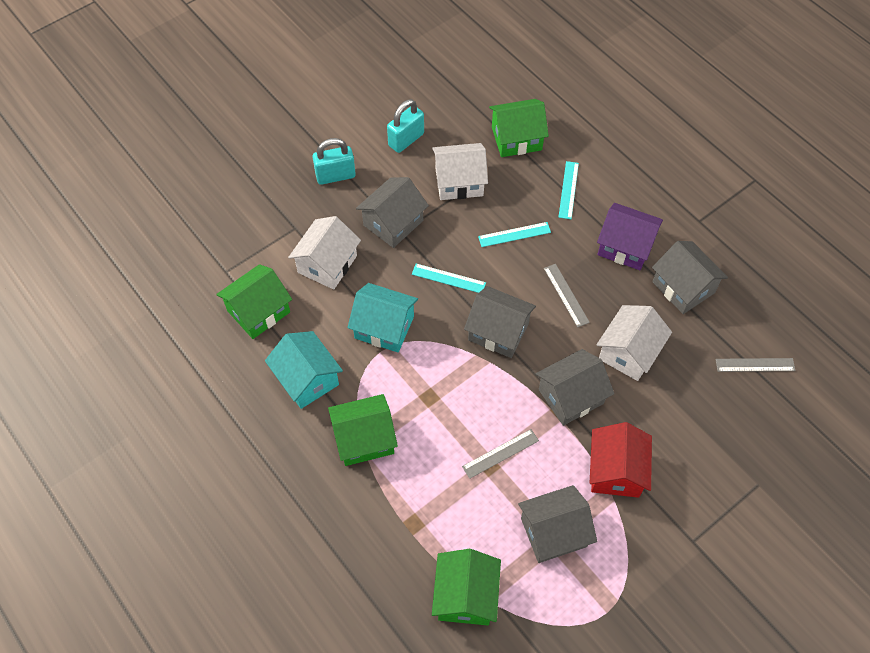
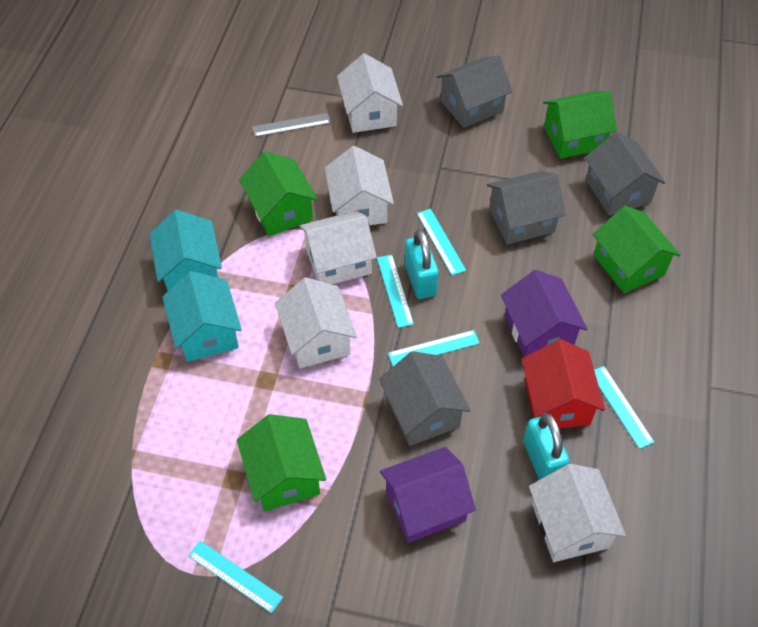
grey house: 5 -> 4
grey ruler: 3 -> 1
purple house: 1 -> 2
turquoise ruler: 3 -> 5
white house: 3 -> 5

